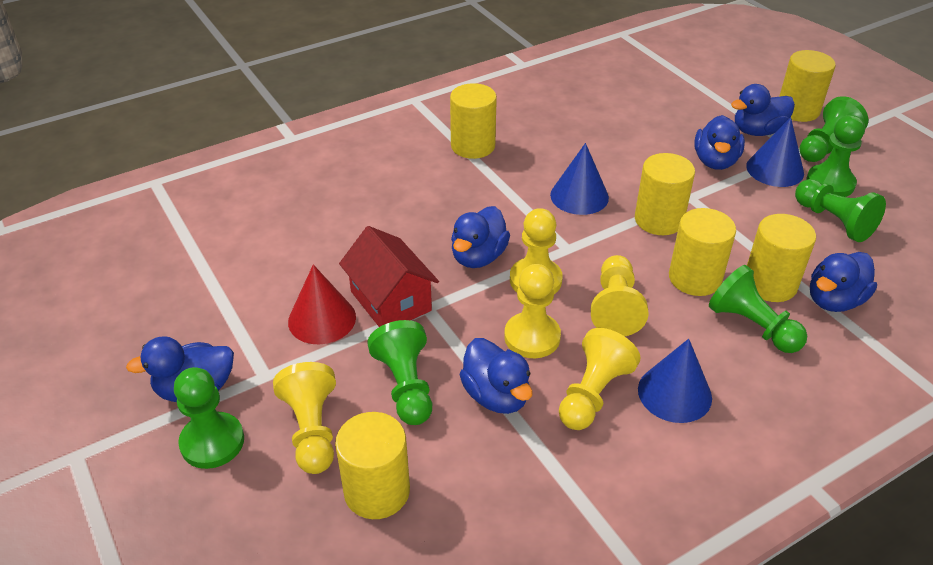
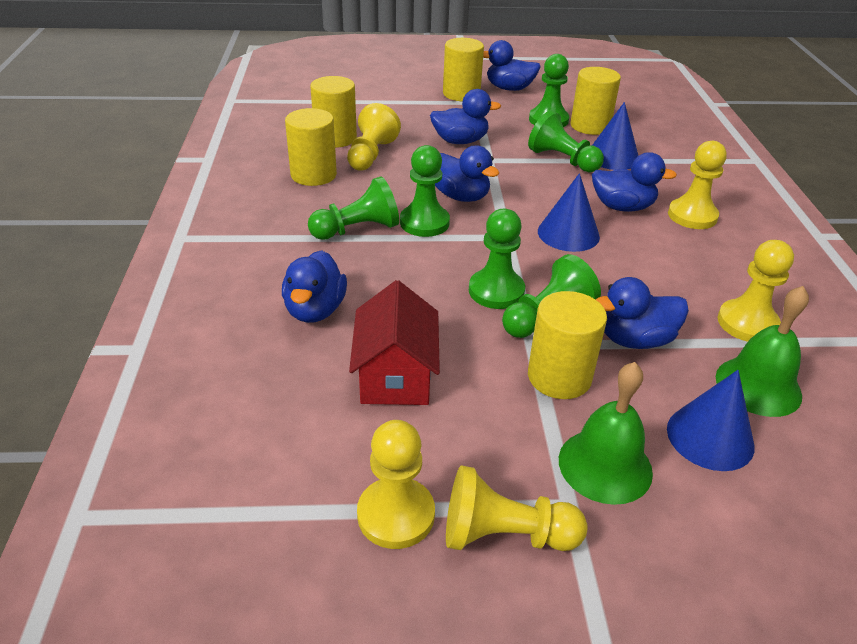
green bell: 0 -> 2
red cone: 1 -> 0
yellow cylinder: 6 -> 5

